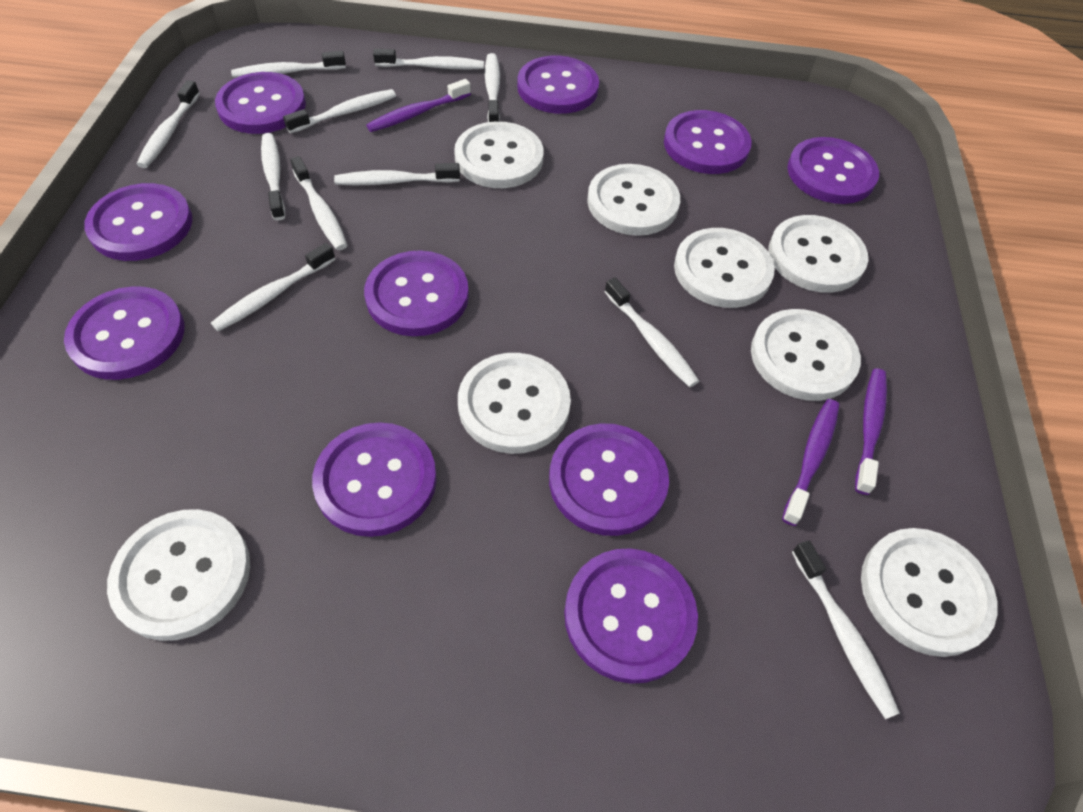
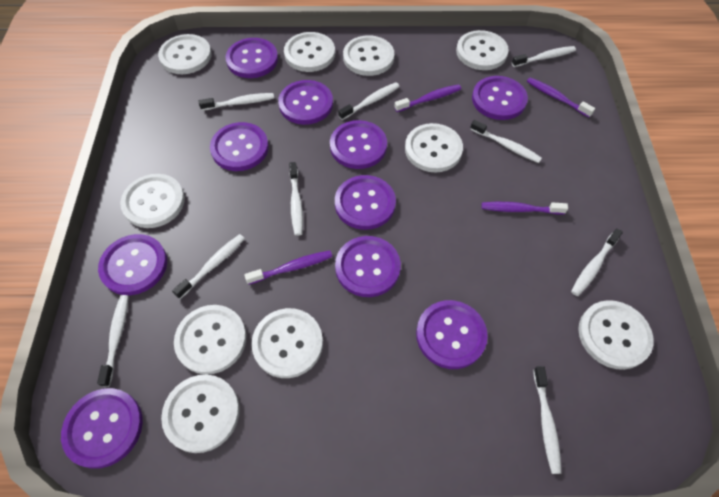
purple toothbrush: 3 -> 4
white button: 8 -> 10
white toothbrush: 11 -> 9

